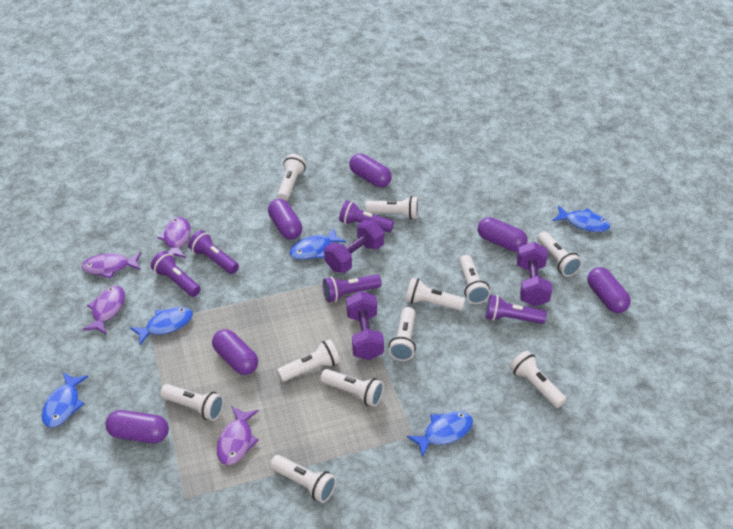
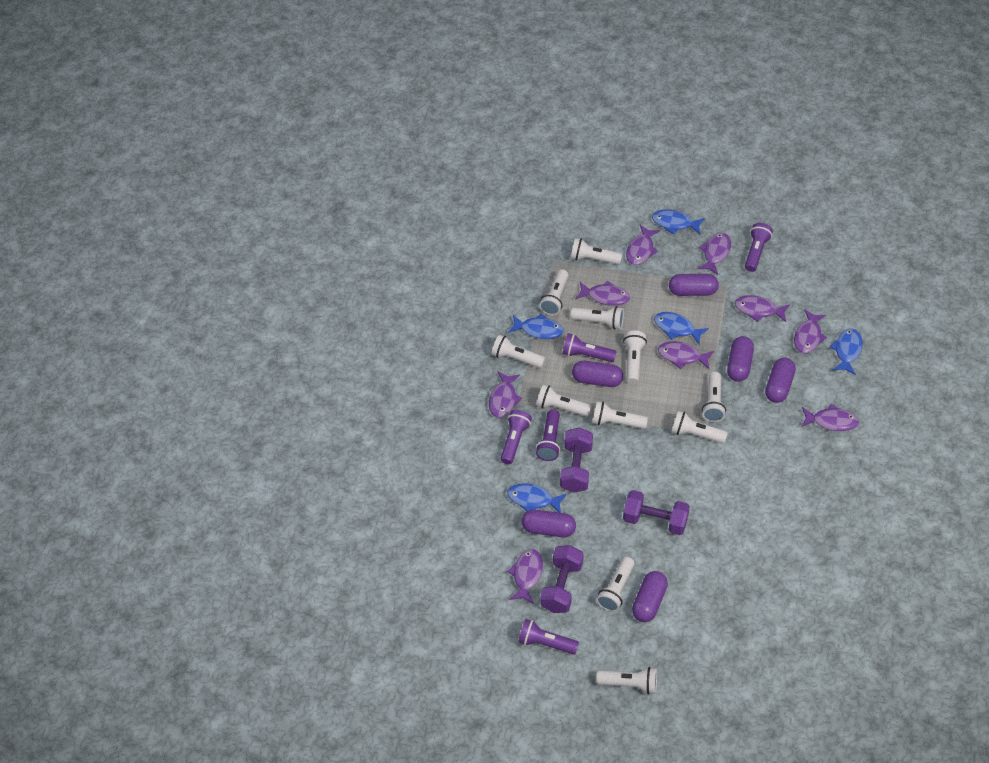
purple fish: 4 -> 9

